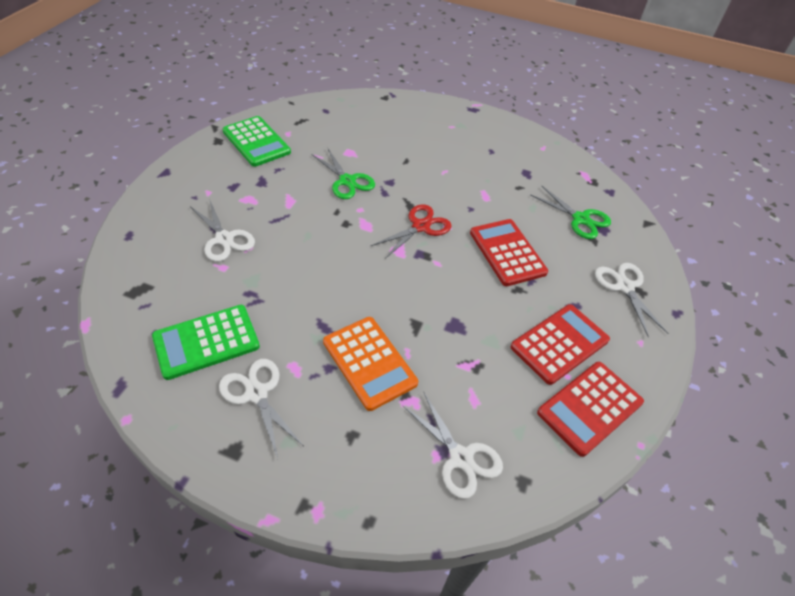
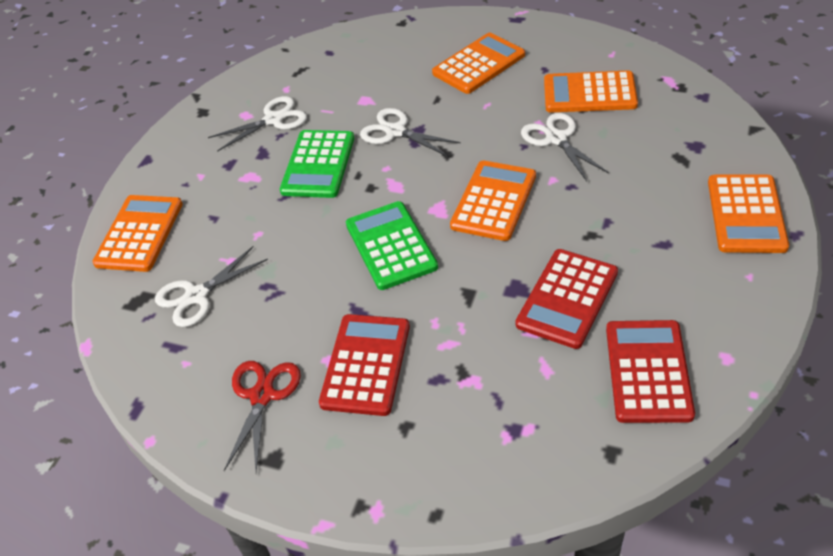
green scissors: 2 -> 0
orange calculator: 1 -> 5

